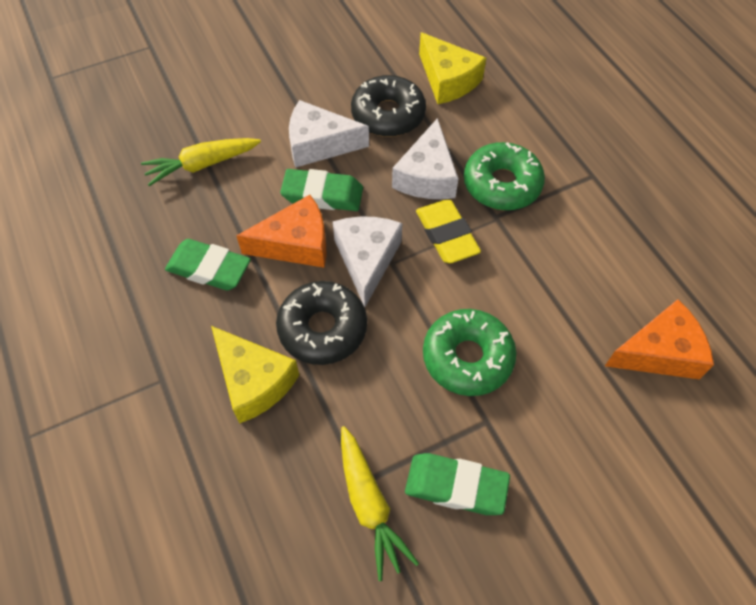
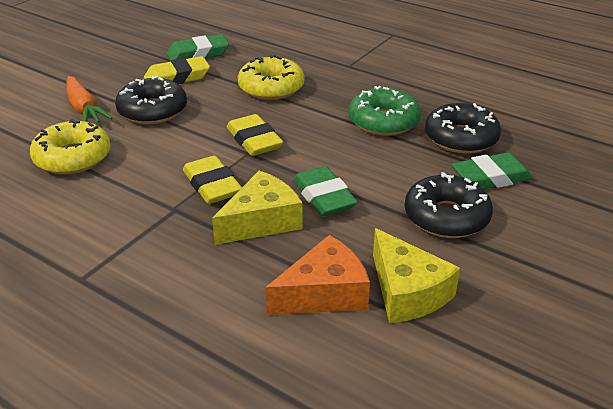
black donut: 2 -> 3
green donut: 2 -> 1
orange carrot: 0 -> 1
orange cheese: 2 -> 1
white cheese: 3 -> 0
yellow carrot: 2 -> 0
yellow donut: 0 -> 2
yellow eraser: 1 -> 3

